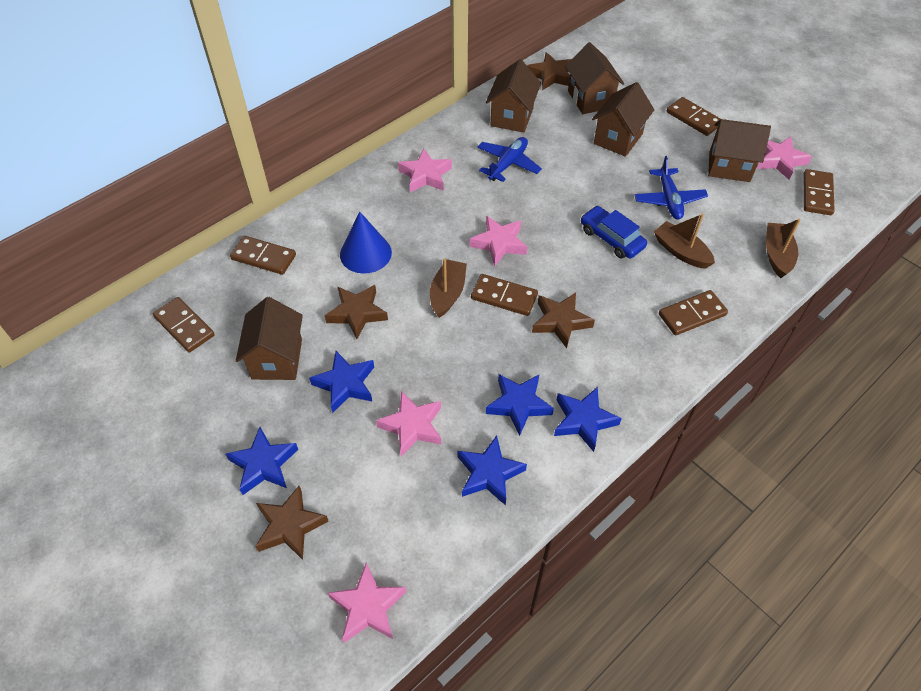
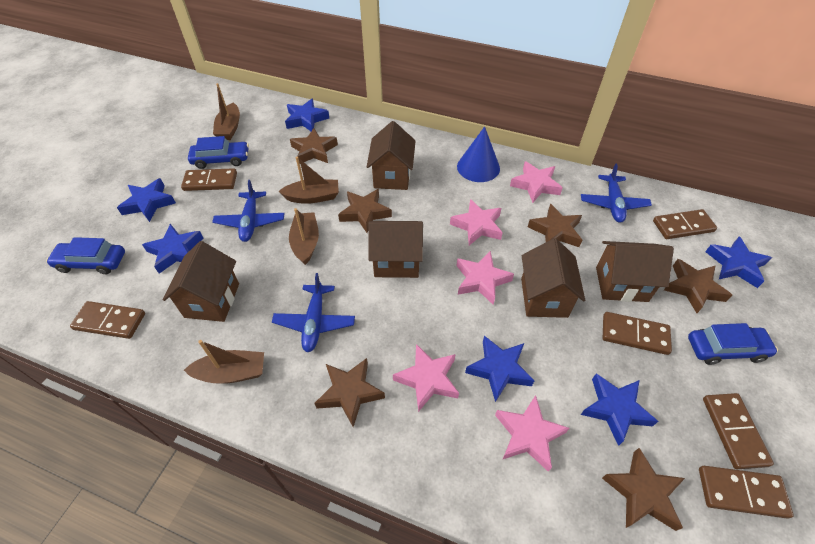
blue car: 1 -> 3
blue plane: 2 -> 3
blue star: 5 -> 6
brown boat: 3 -> 4
brown star: 4 -> 6

